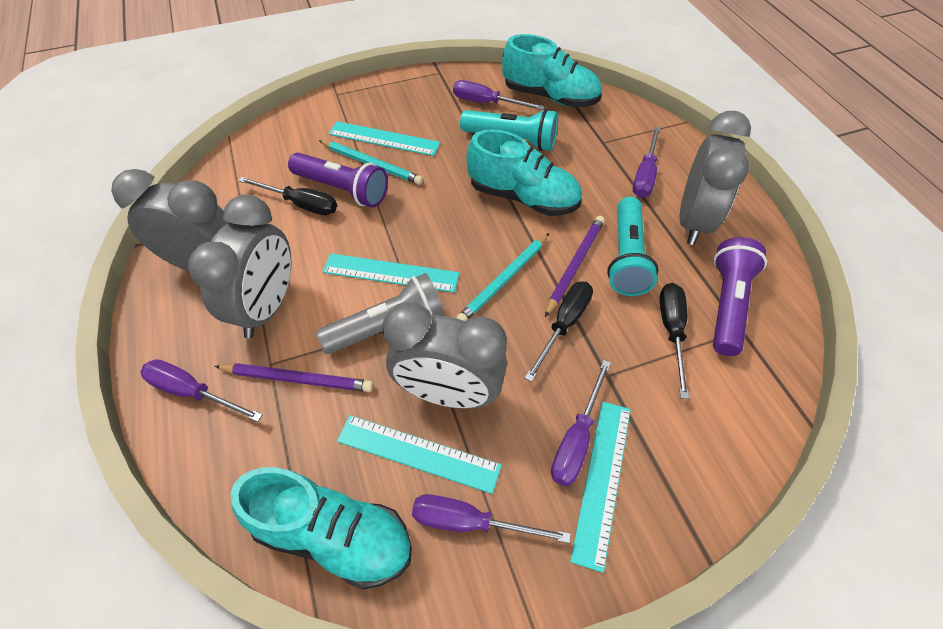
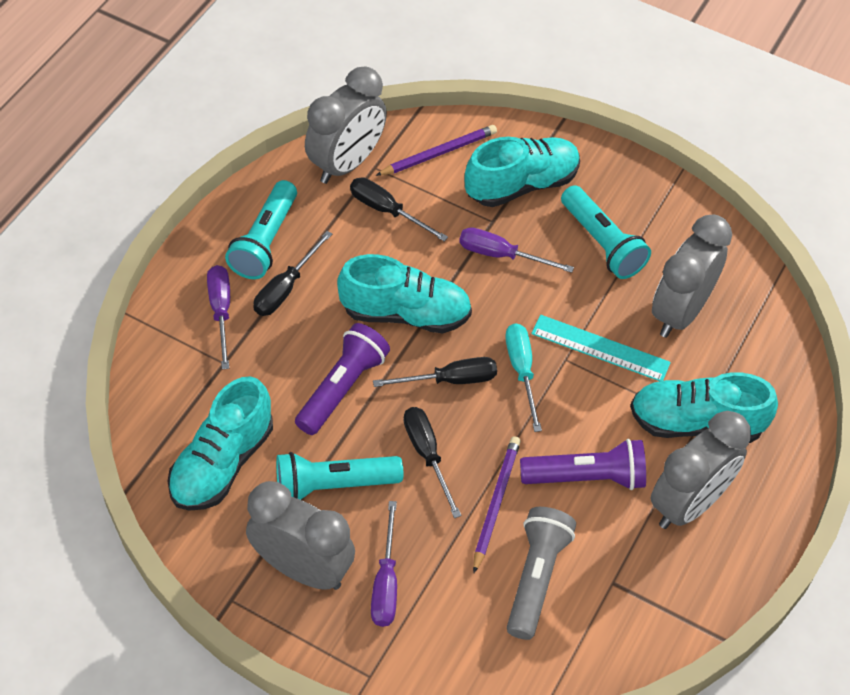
black screwdriver: 3 -> 4
purple screwdriver: 5 -> 3
turquoise flashlight: 2 -> 3
turquoise pencil: 2 -> 0
turquoise ruler: 4 -> 1
turquoise screwdriver: 0 -> 1
turquoise shoe: 3 -> 4

